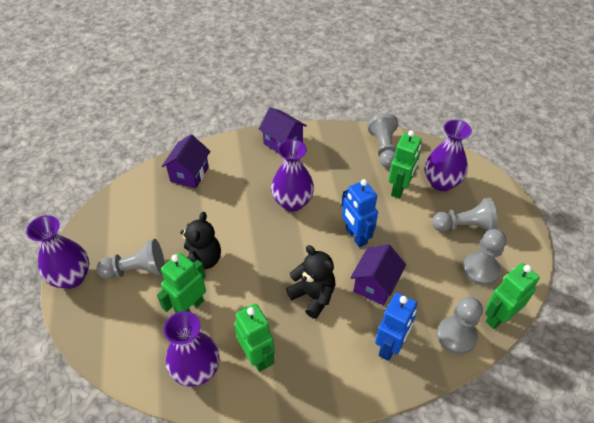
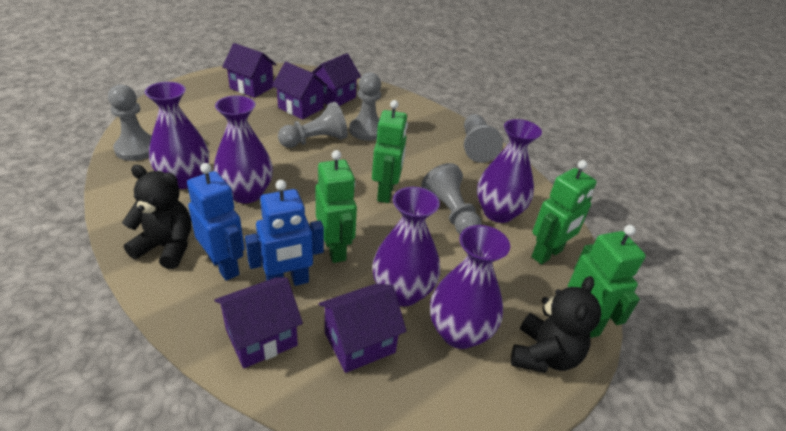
purple house: 3 -> 5
purple vase: 4 -> 5

